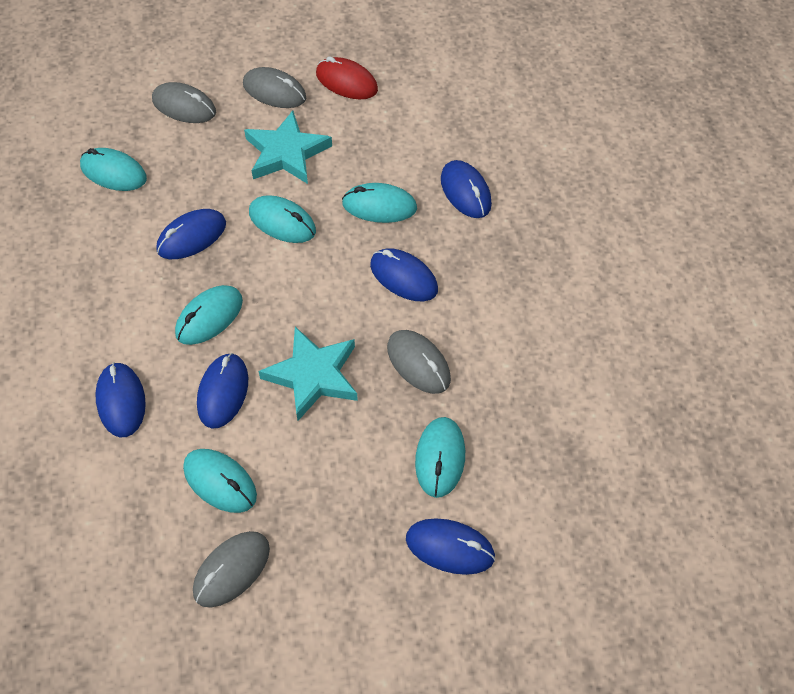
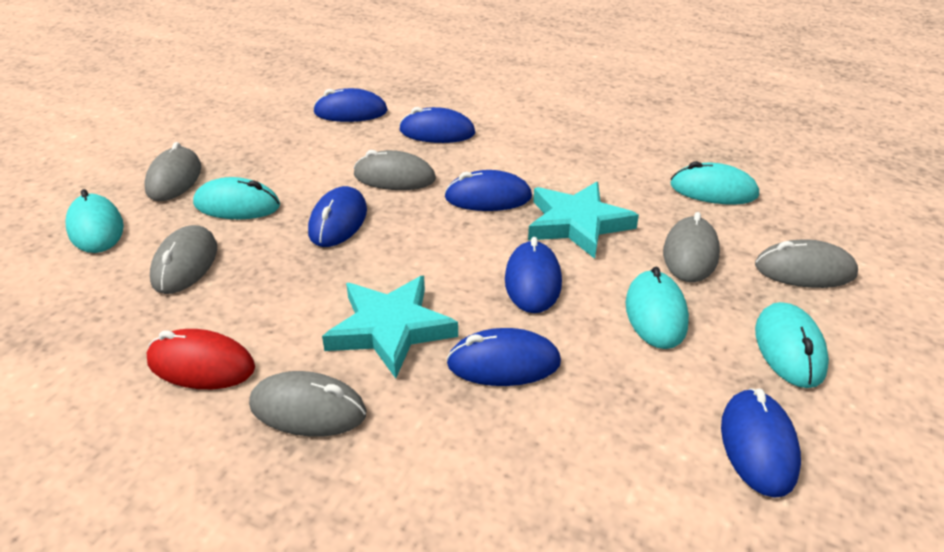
blue mouse: 6 -> 7
grey mouse: 4 -> 6
turquoise mouse: 6 -> 5

